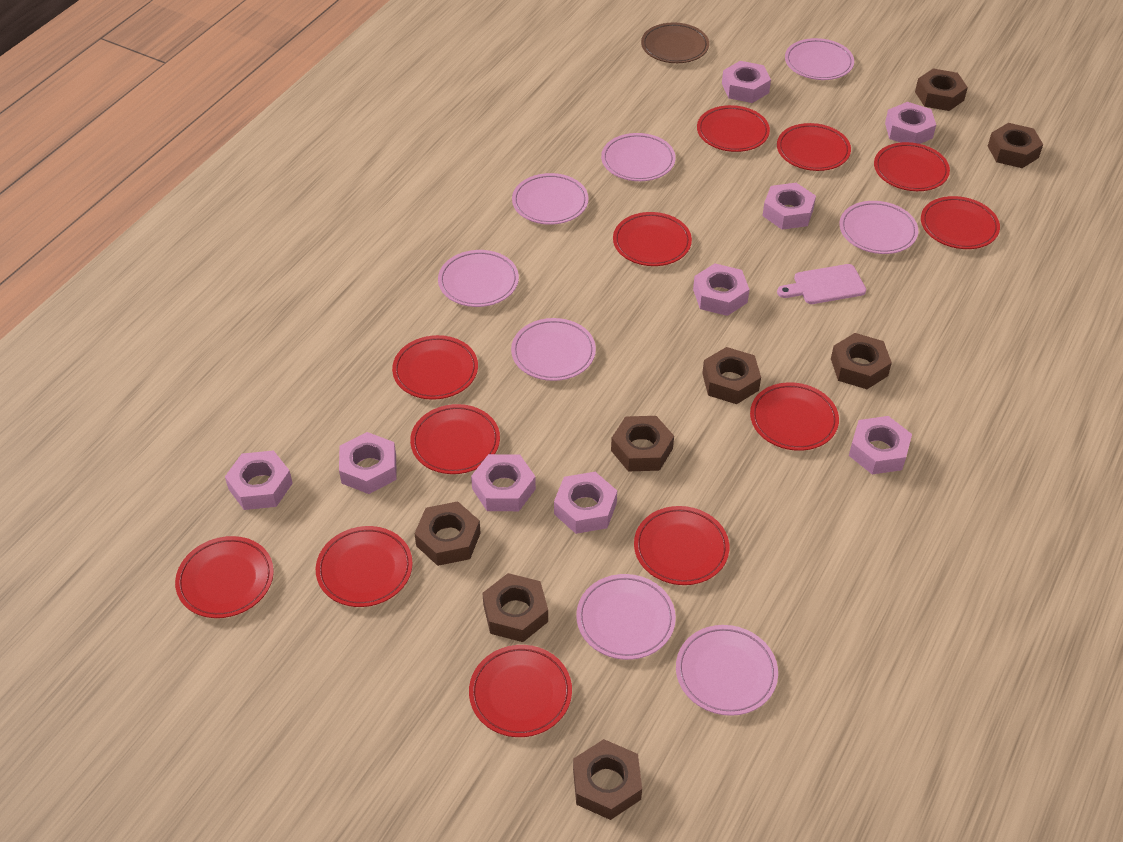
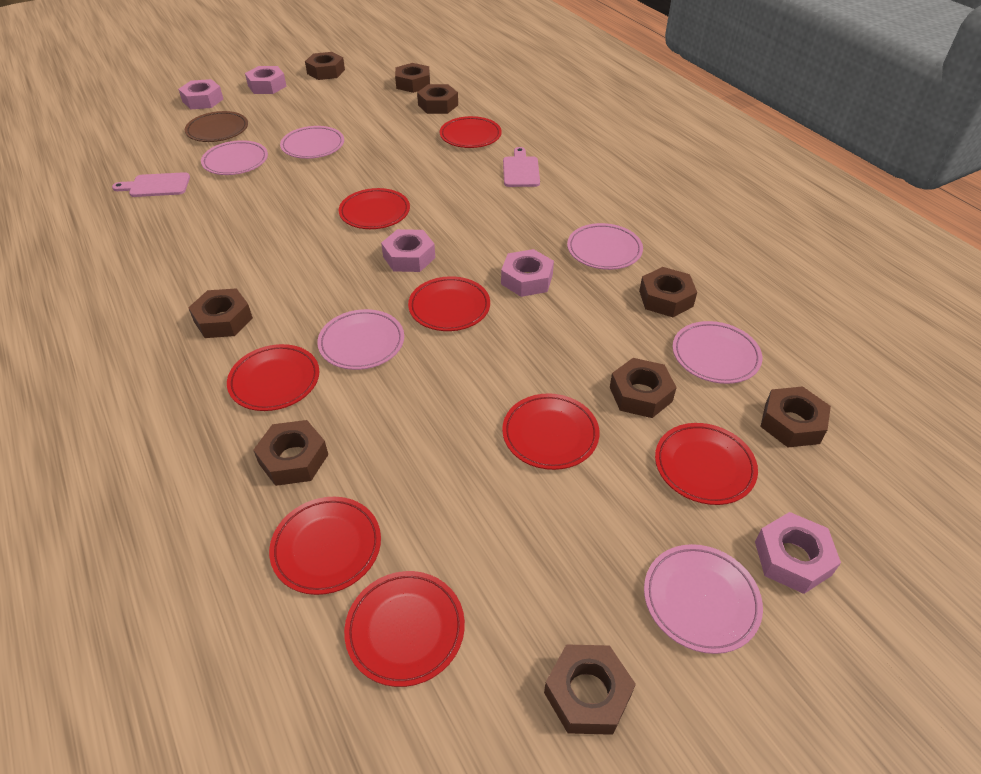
brown nut: 8 -> 9
pink cutting board: 1 -> 2
pink nut: 9 -> 5
pink plate: 8 -> 6
red plate: 12 -> 8

